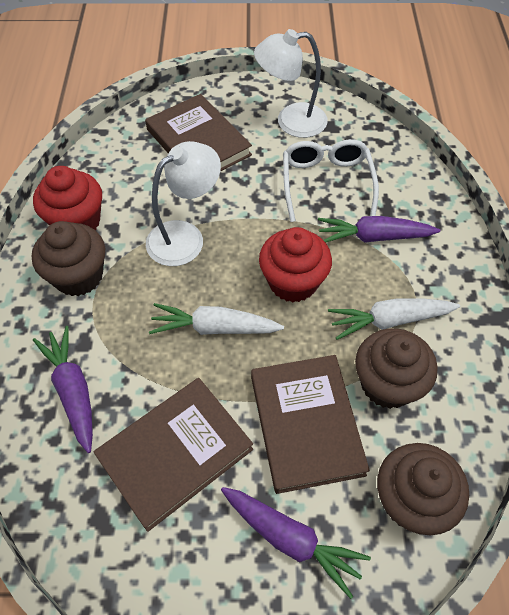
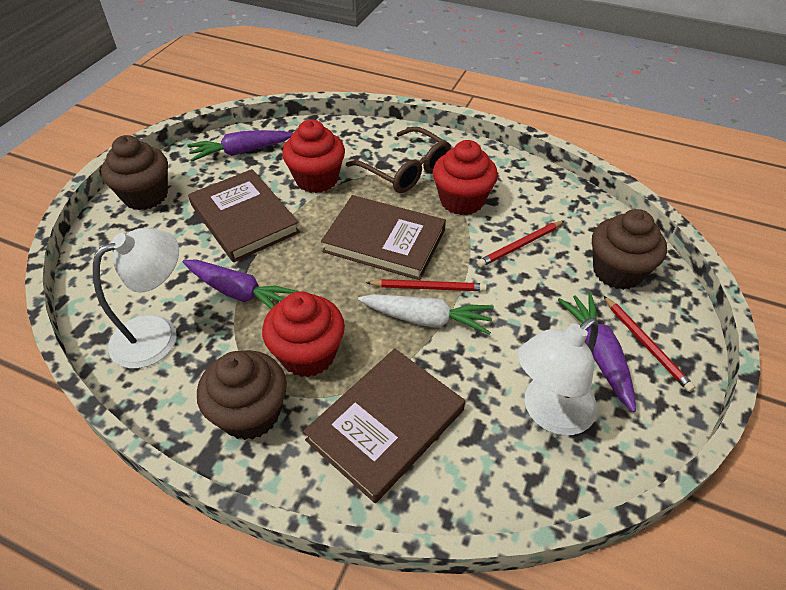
brown glasses: 0 -> 1
red cupcake: 2 -> 3
red pencil: 0 -> 3
white carrot: 2 -> 1
white glasses: 1 -> 0

